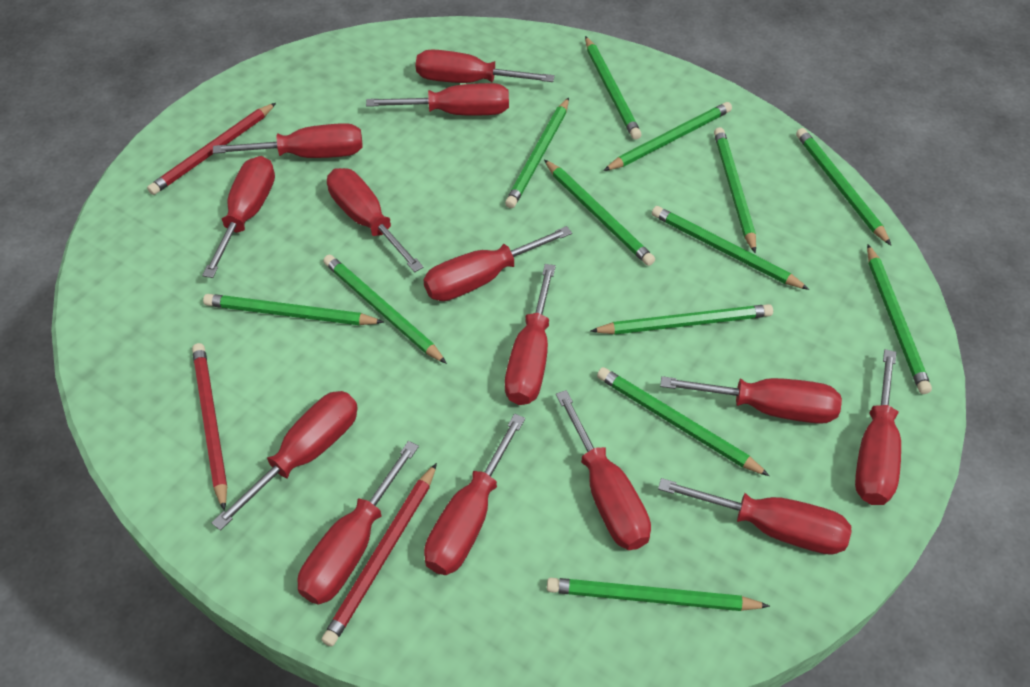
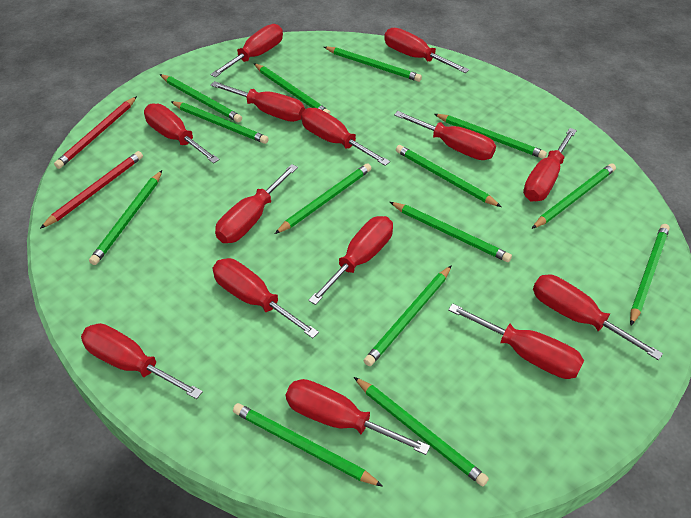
green pencil: 13 -> 14
red pencil: 3 -> 2

